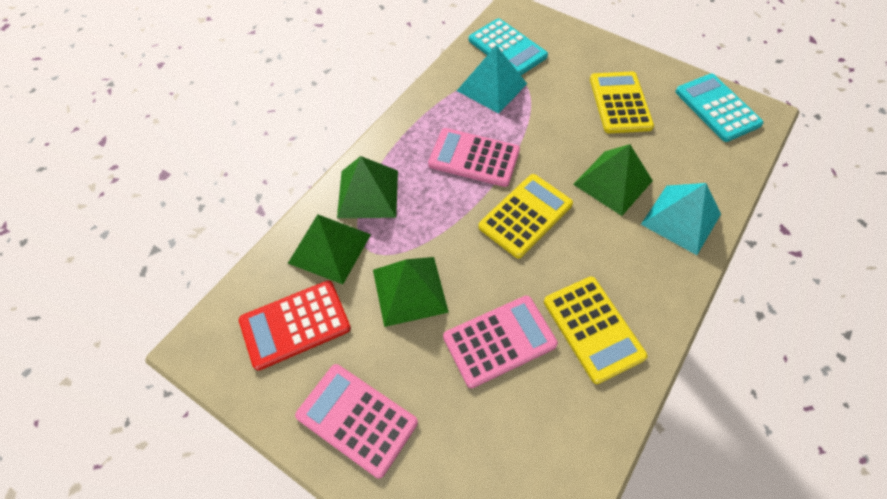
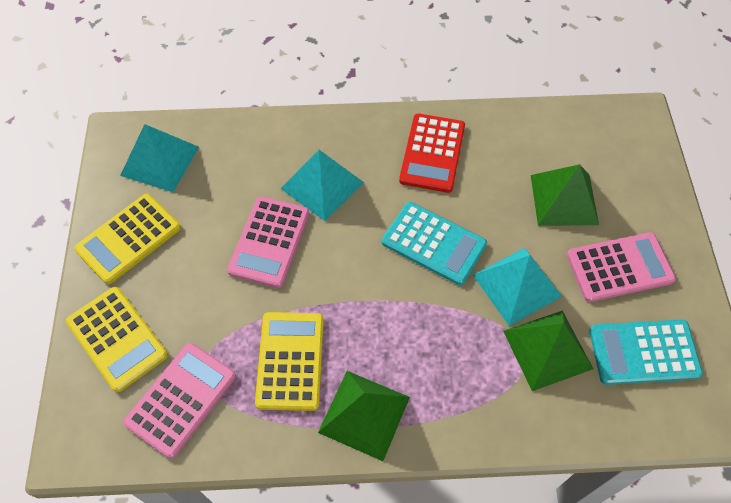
green pyramid: 4 -> 3
turquoise pyramid: 2 -> 3

